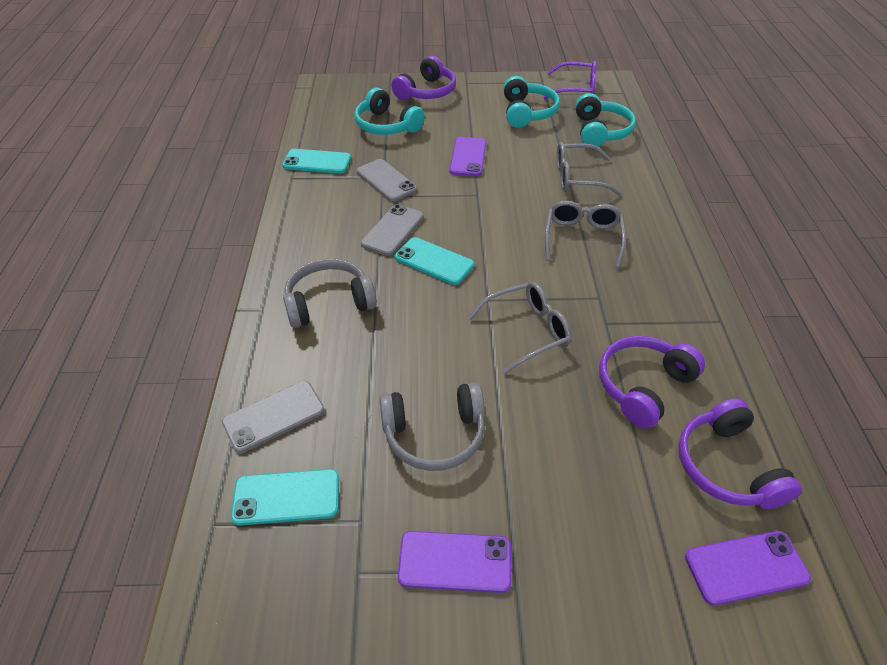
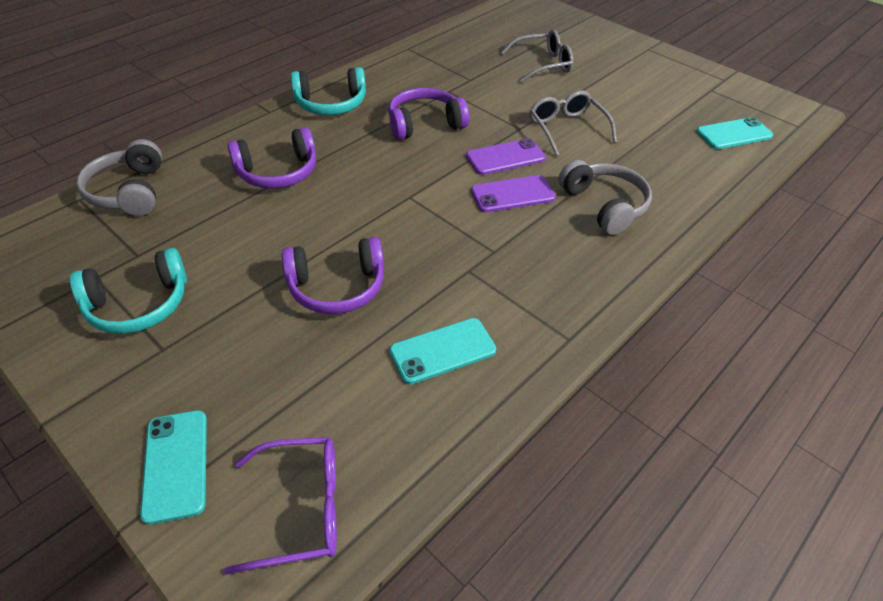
grey glasses: 3 -> 2
grey phone: 3 -> 0
purple phone: 3 -> 2
turquoise headphones: 3 -> 2

